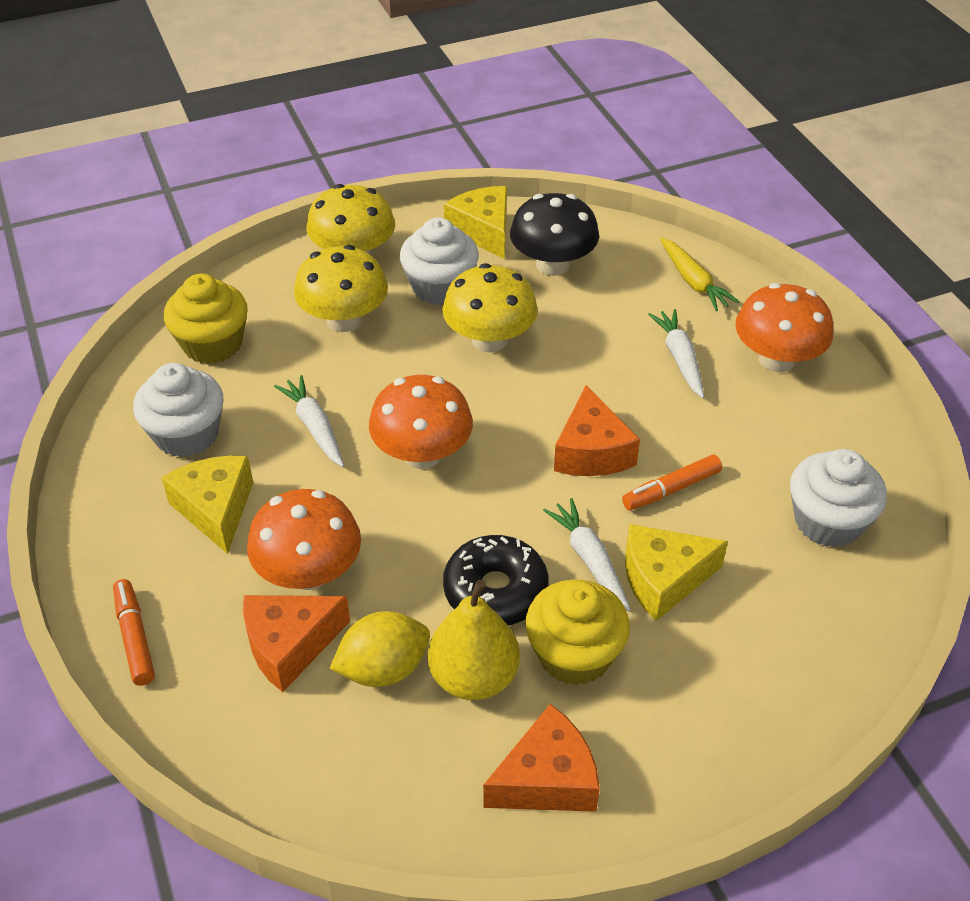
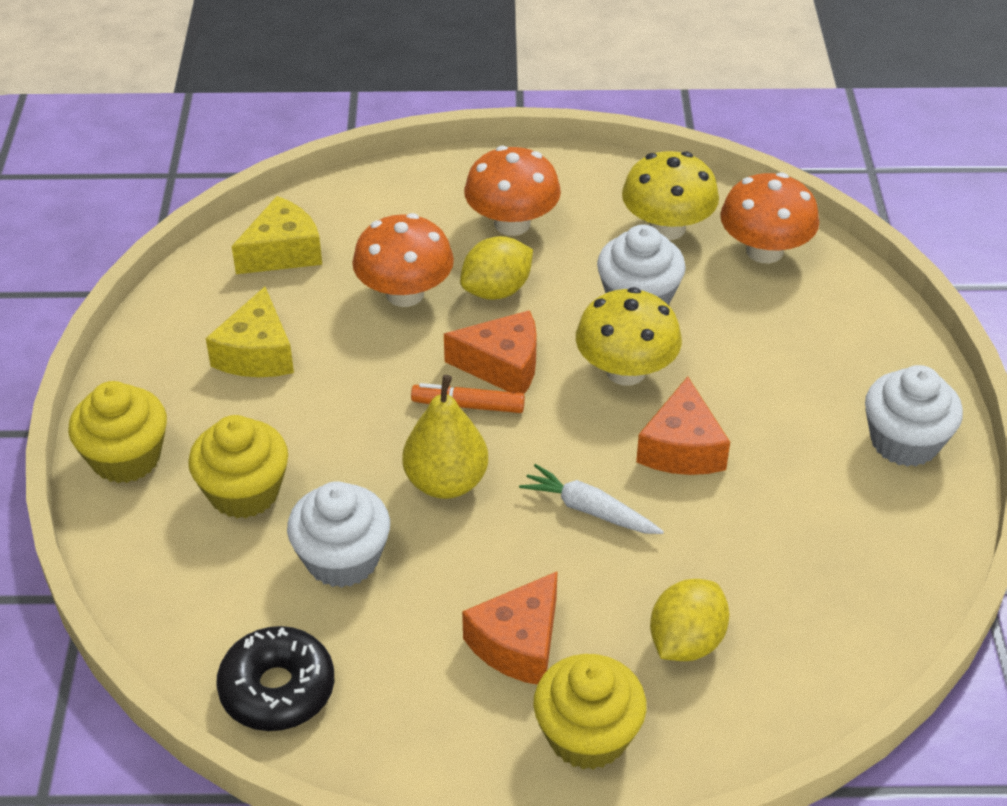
black mushroom: 1 -> 0
orange marker: 2 -> 1
white carrot: 3 -> 1
yellow carrot: 1 -> 0
yellow cheese: 3 -> 2
yellow cupcake: 2 -> 3
yellow lemon: 1 -> 2
yellow mushroom: 3 -> 2

